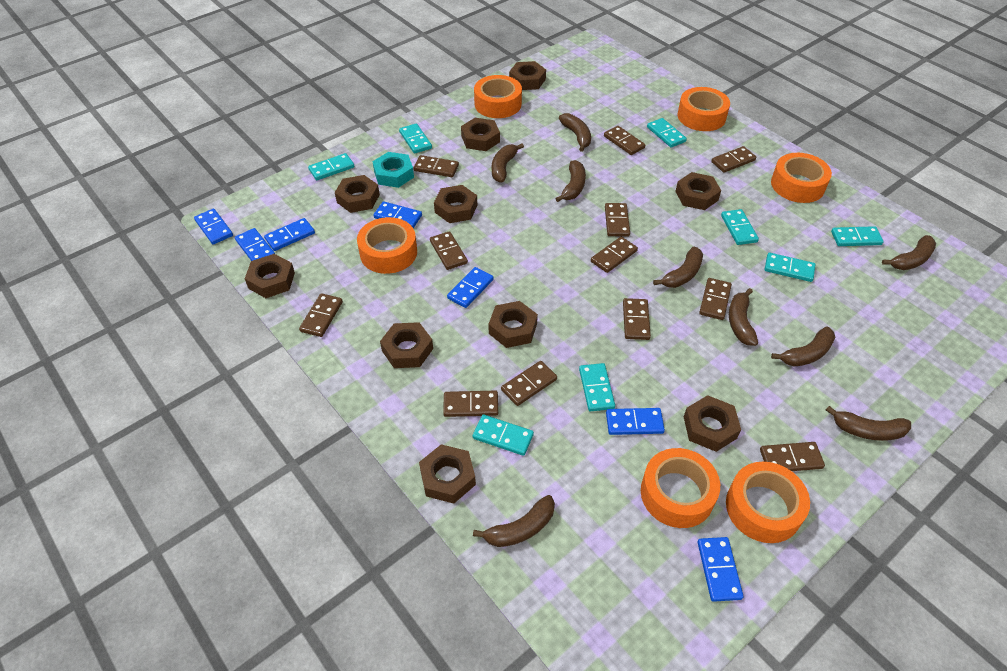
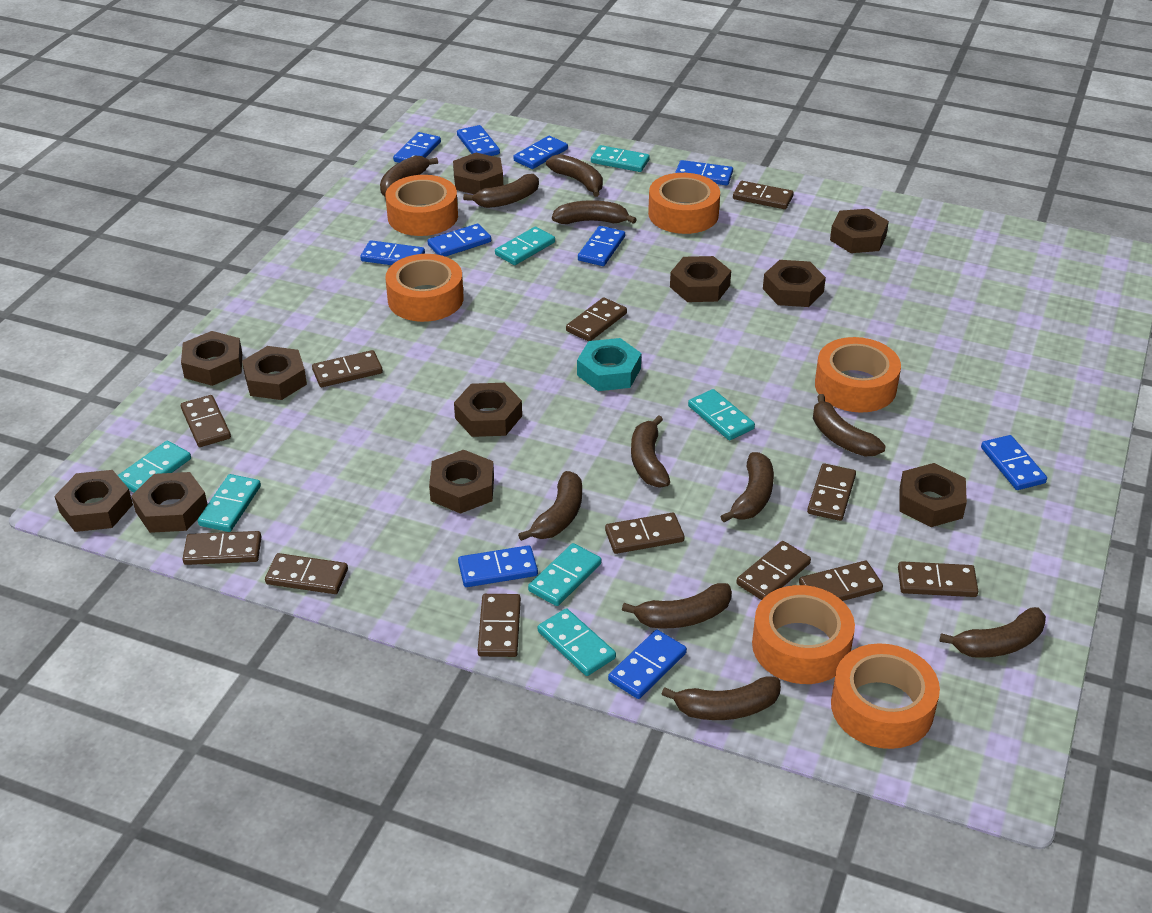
blue domino: 7 -> 10
brown banana: 9 -> 11
brown nut: 10 -> 11
turquoise domino: 8 -> 7

